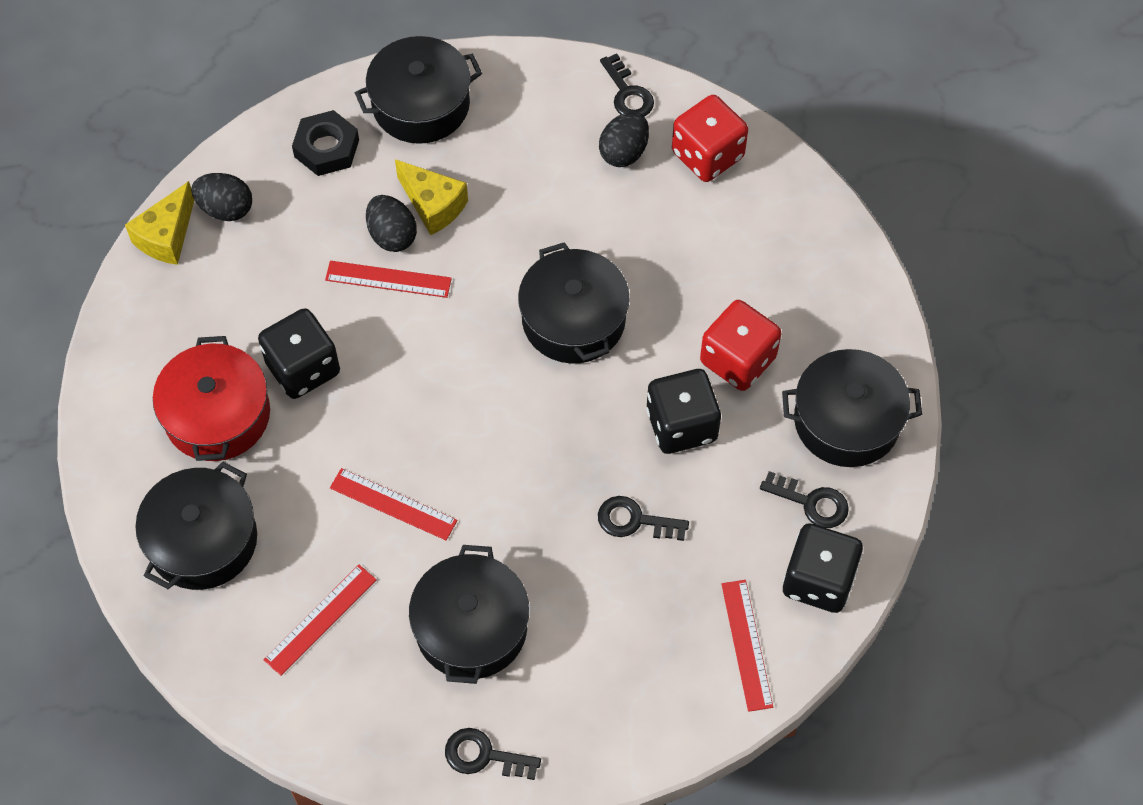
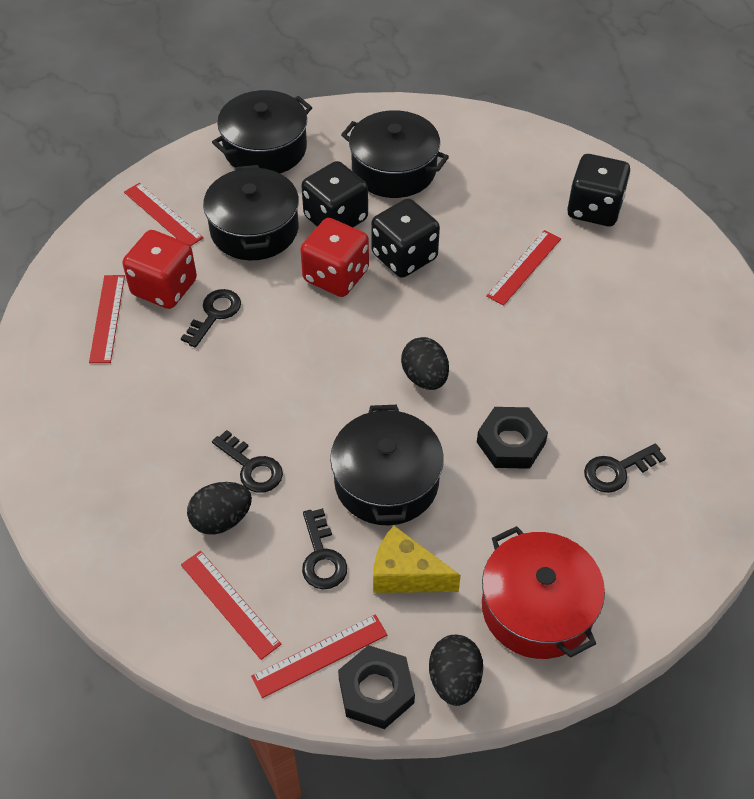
black nut: 1 -> 2
black pot: 5 -> 4
red ruler: 4 -> 5
yellow cheese: 2 -> 1

